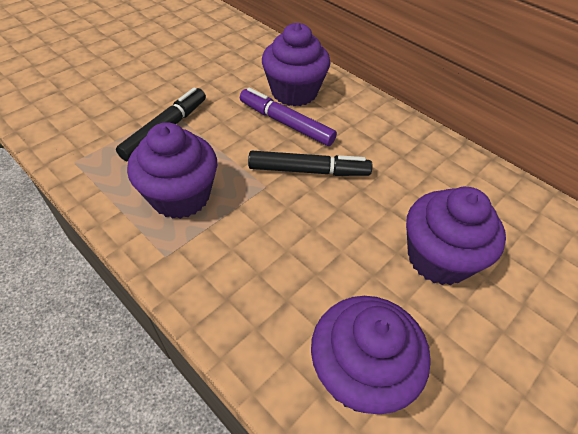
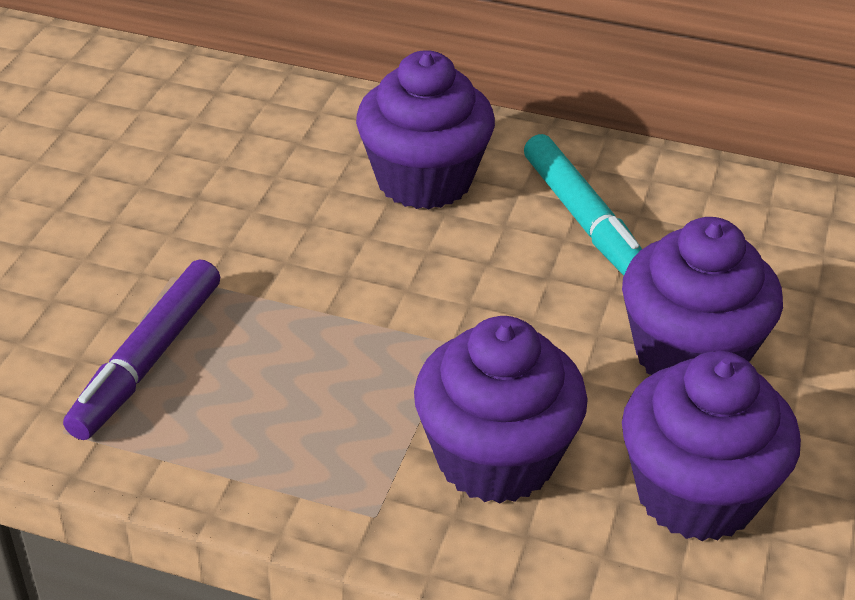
black marker: 2 -> 0
turquoise marker: 0 -> 1

